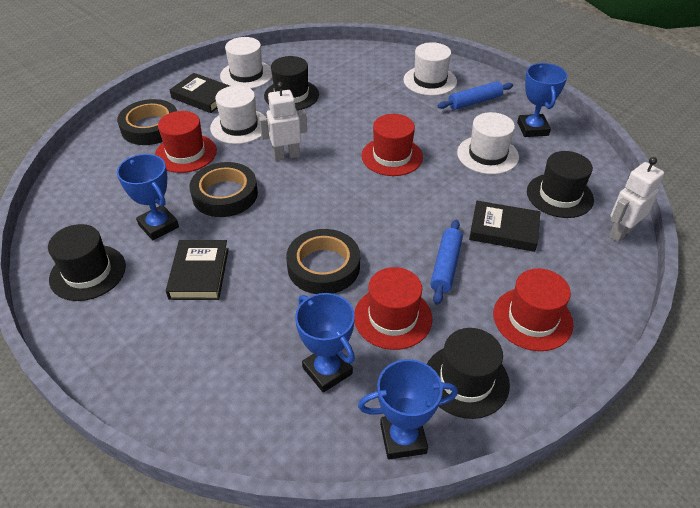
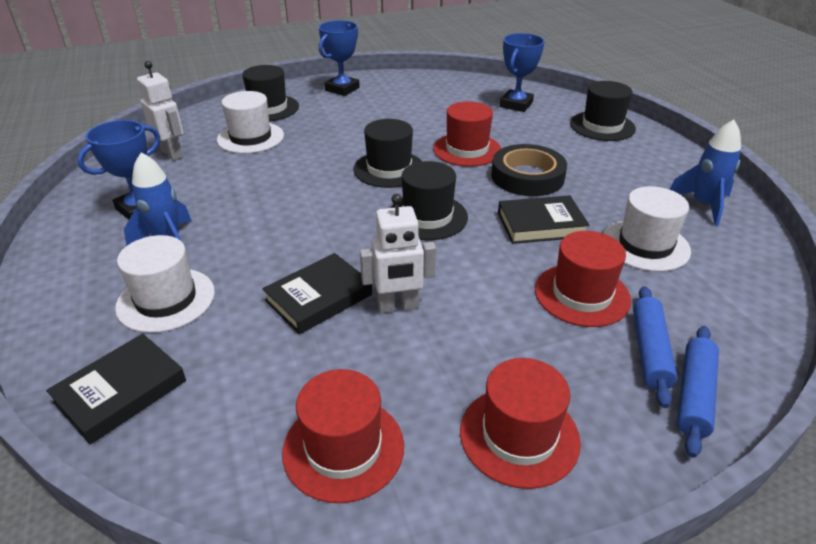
black tape: 3 -> 1
blue rocket: 0 -> 2
blue trophy: 4 -> 3
white hat: 4 -> 3

